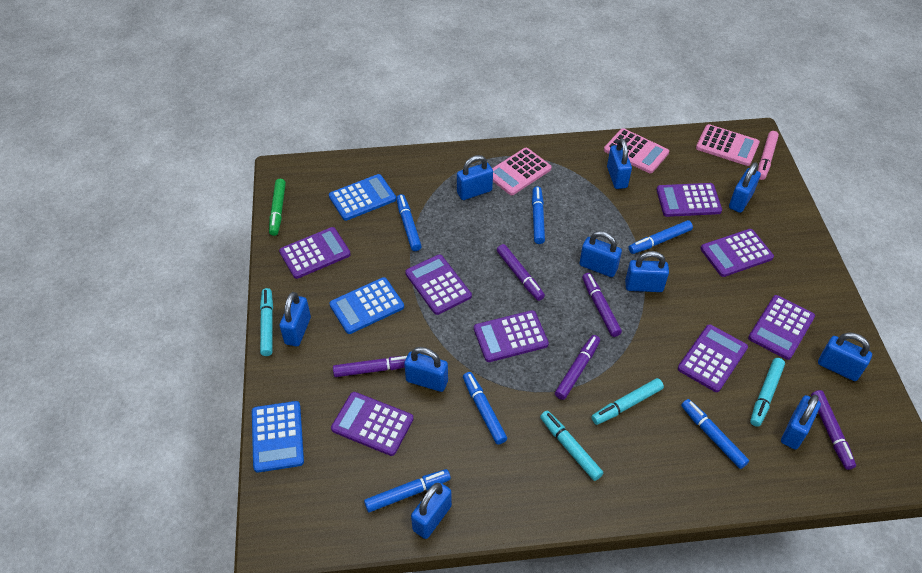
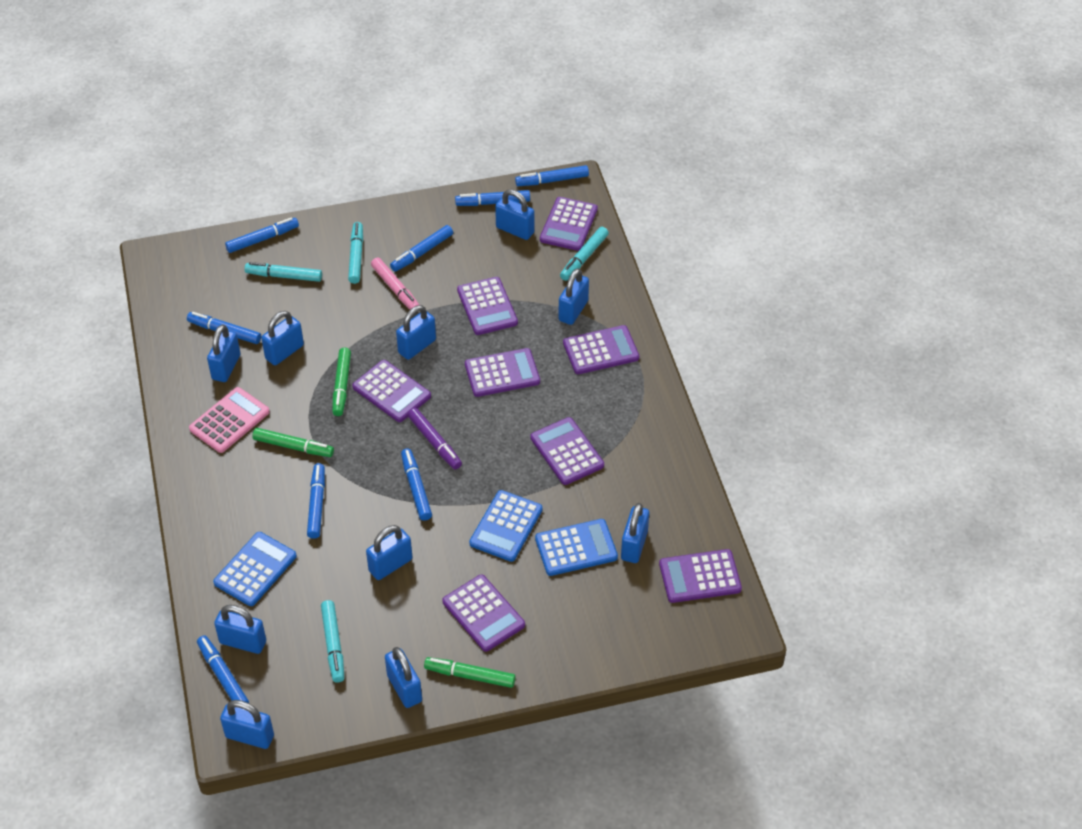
blue marker: 6 -> 8
green marker: 1 -> 3
pink calculator: 3 -> 1
purple marker: 5 -> 1

